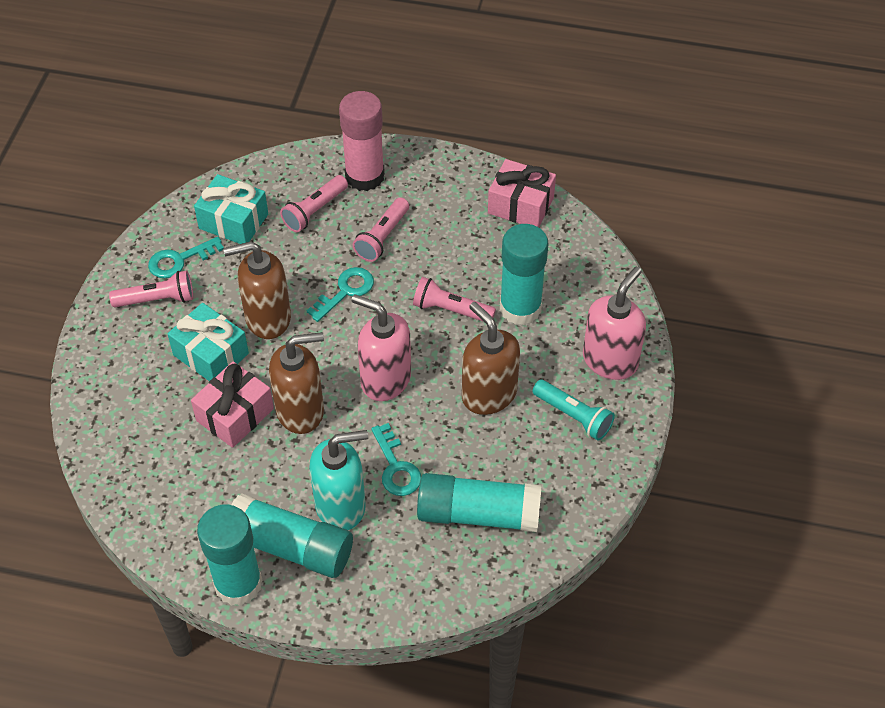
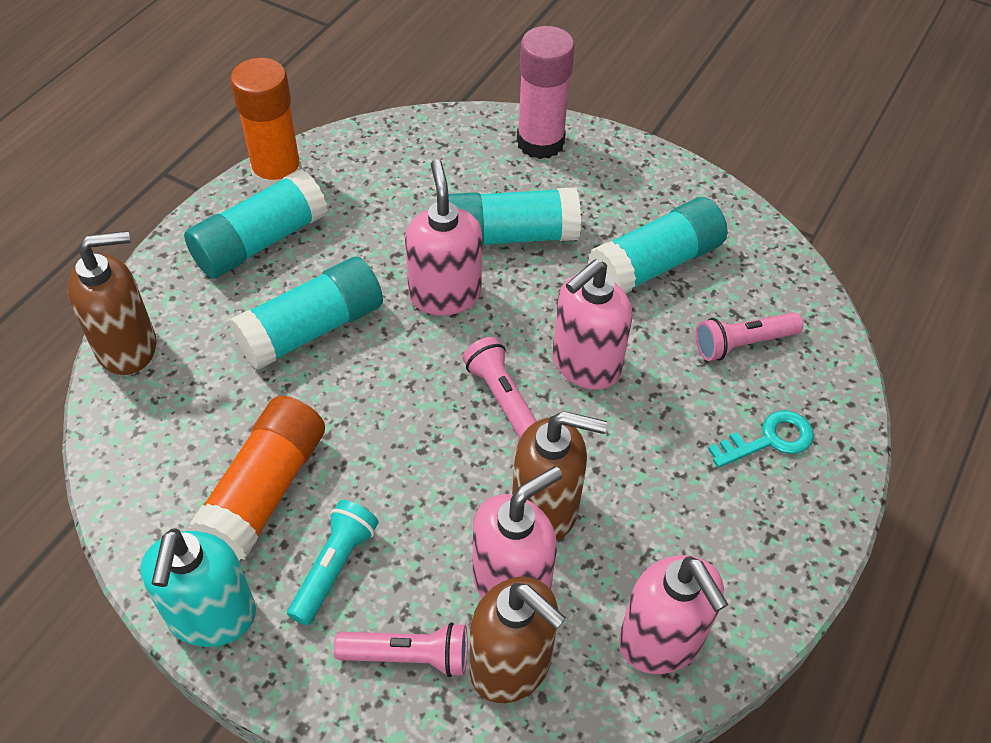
orange glue stick: 0 -> 2
pink flashlight: 4 -> 3
pink gift: 2 -> 0
pink soap dispenser: 2 -> 4
turquoise gift: 2 -> 0
turquoise key: 3 -> 1

